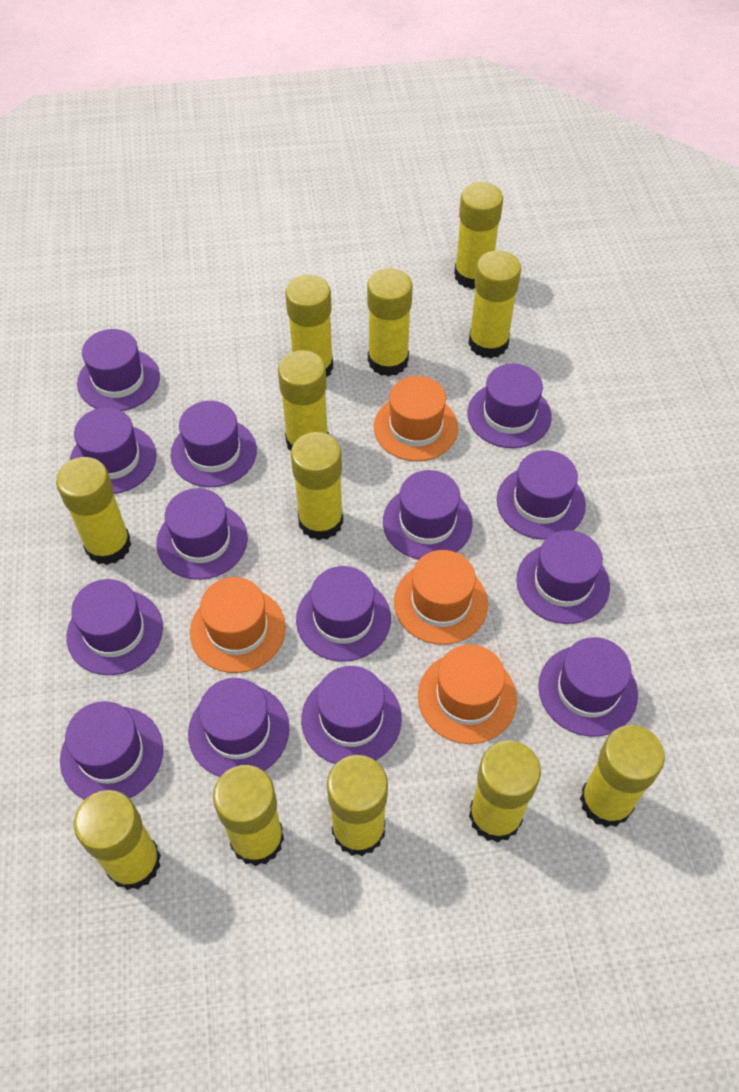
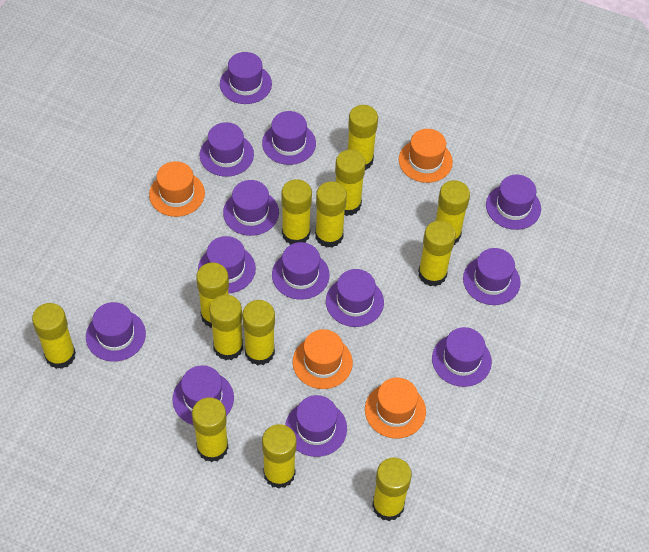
purple hat: 14 -> 13
yellow glue stick: 12 -> 13

